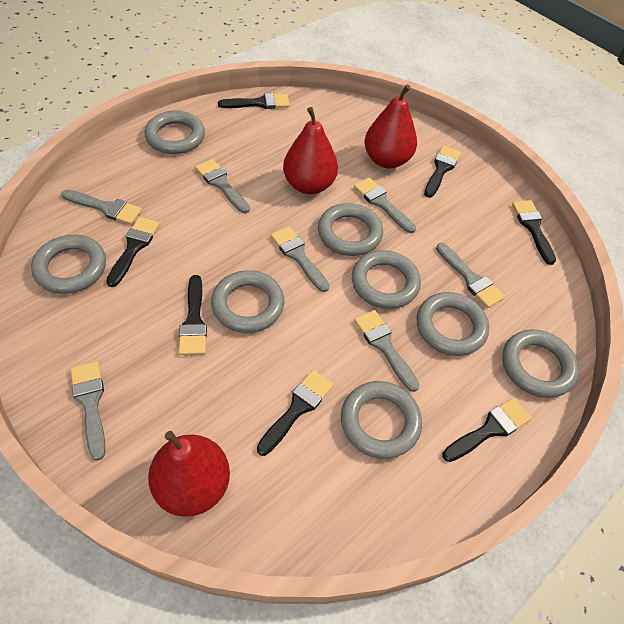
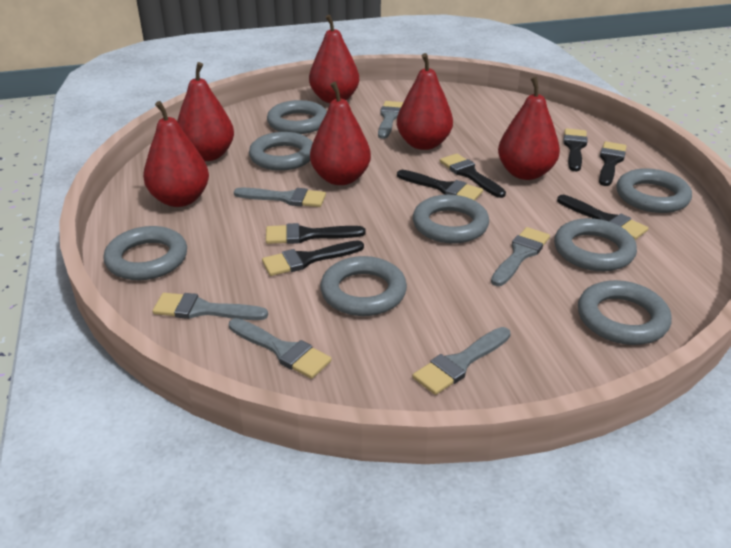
grey brush: 7 -> 6
red pear: 3 -> 6

